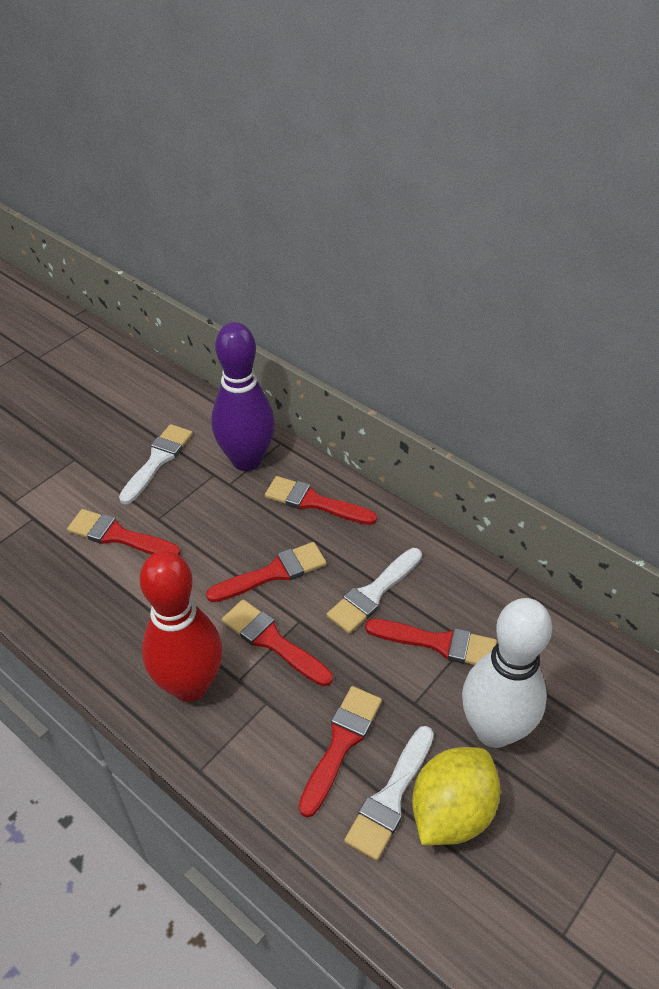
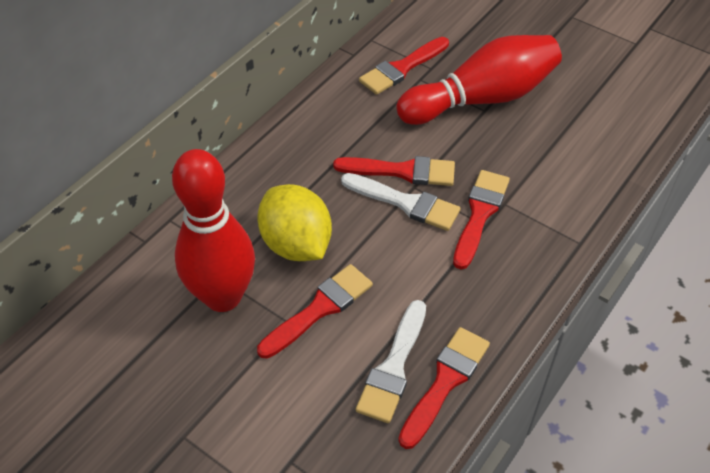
purple bowling pin: 1 -> 0
red bowling pin: 1 -> 2
red brush: 6 -> 5
white bowling pin: 1 -> 0
white brush: 3 -> 2

